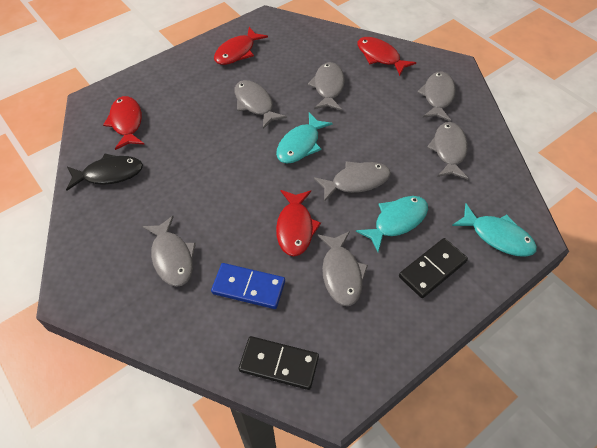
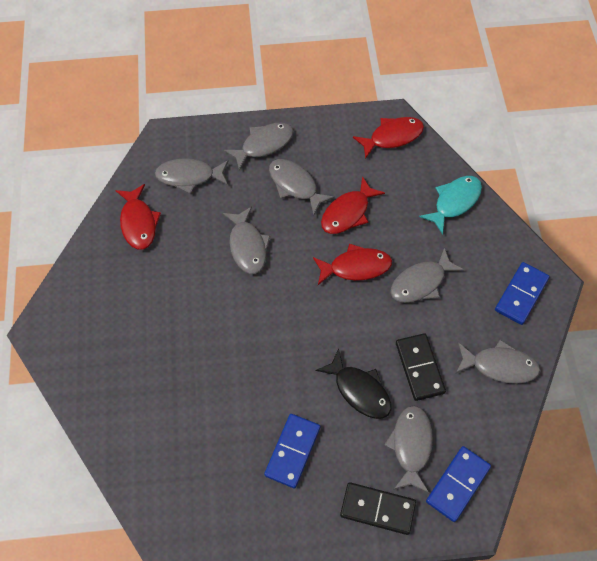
blue domino: 1 -> 3
turquoise fish: 3 -> 1

